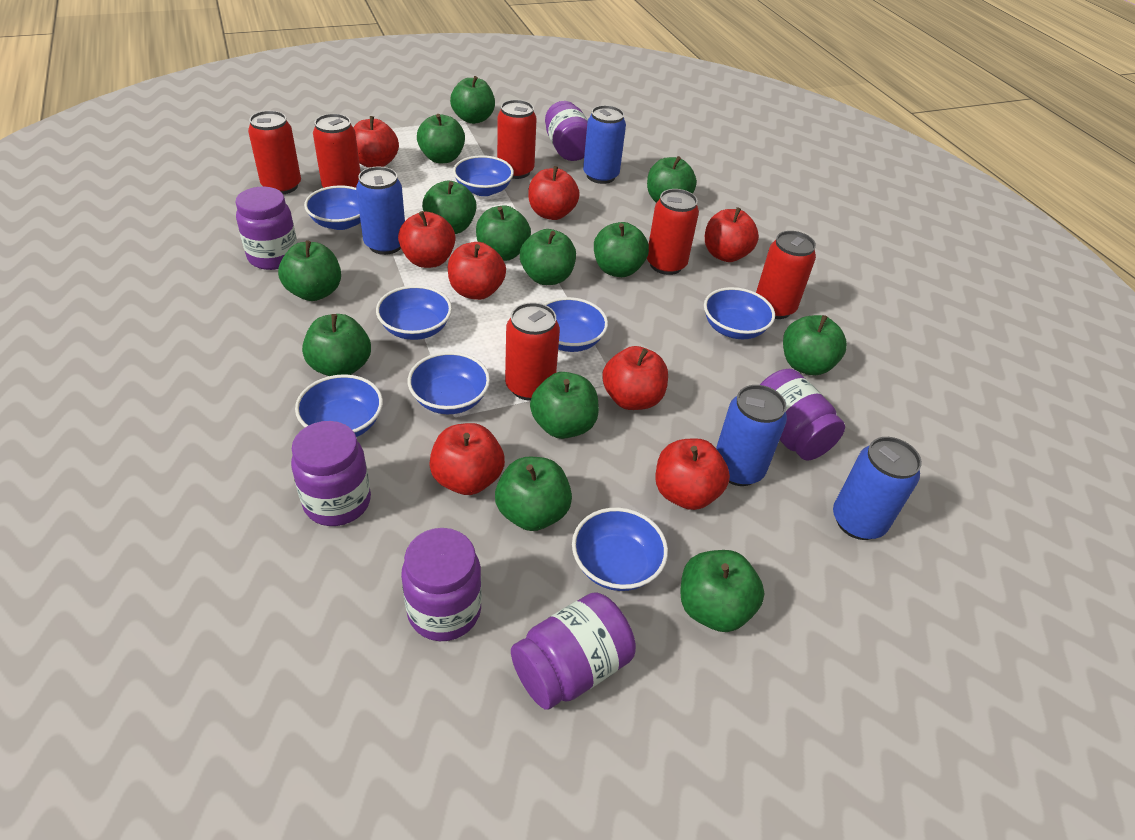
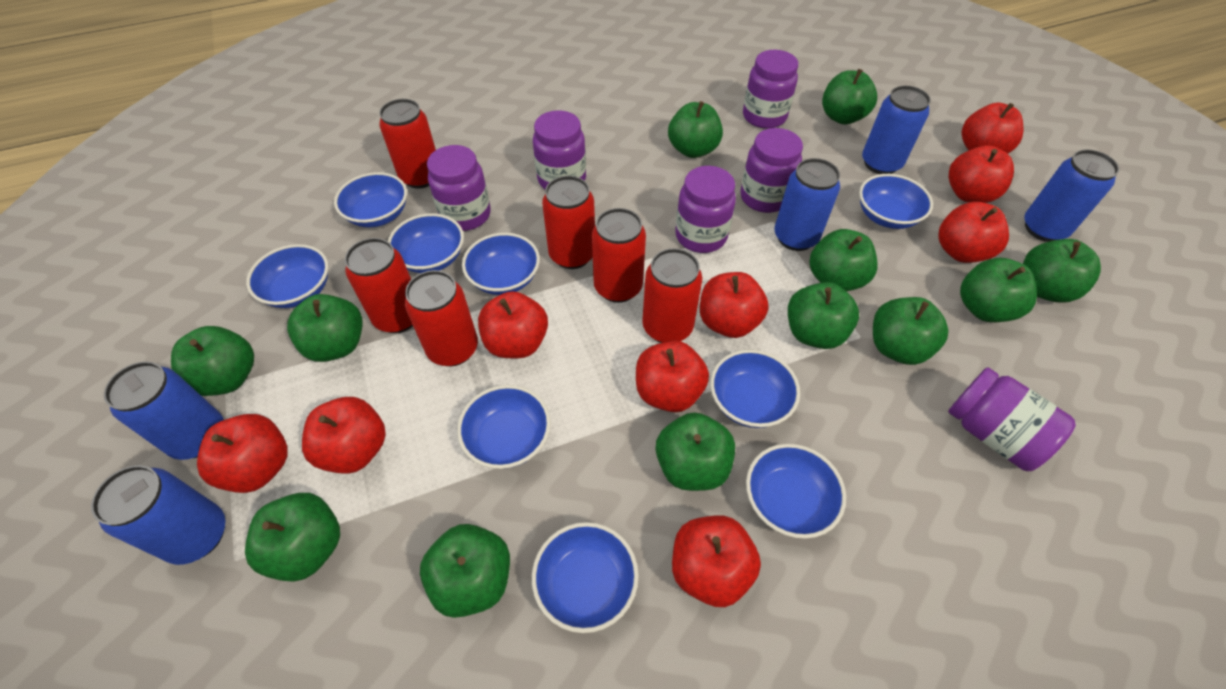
blue bowl: 8 -> 9
blue can: 4 -> 5
green apple: 13 -> 12
red apple: 8 -> 9

